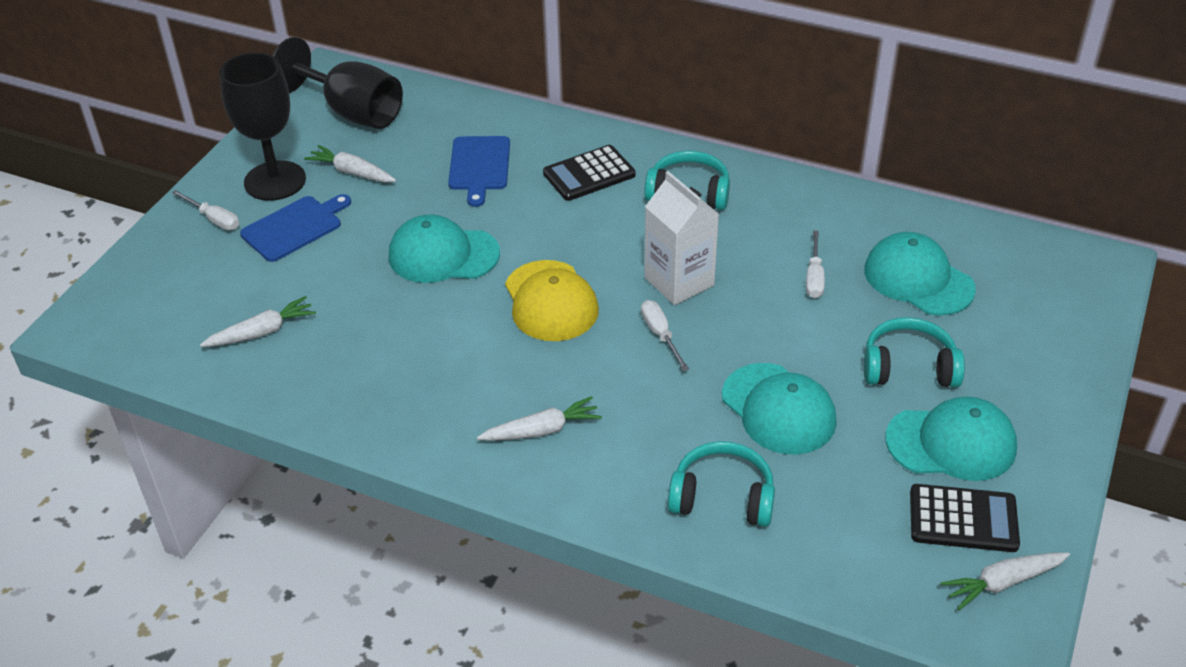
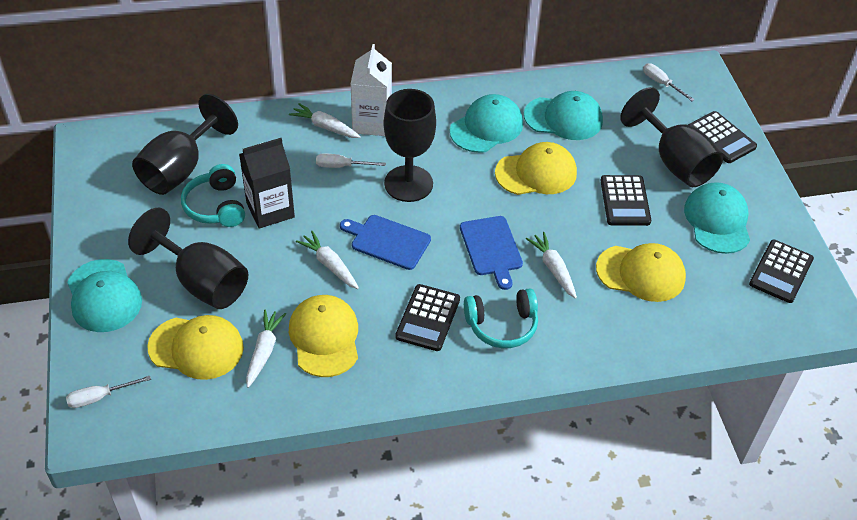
black calculator: 2 -> 4
black carton: 0 -> 1
black goblet: 2 -> 4
turquoise headphones: 3 -> 2
yellow cap: 1 -> 4

